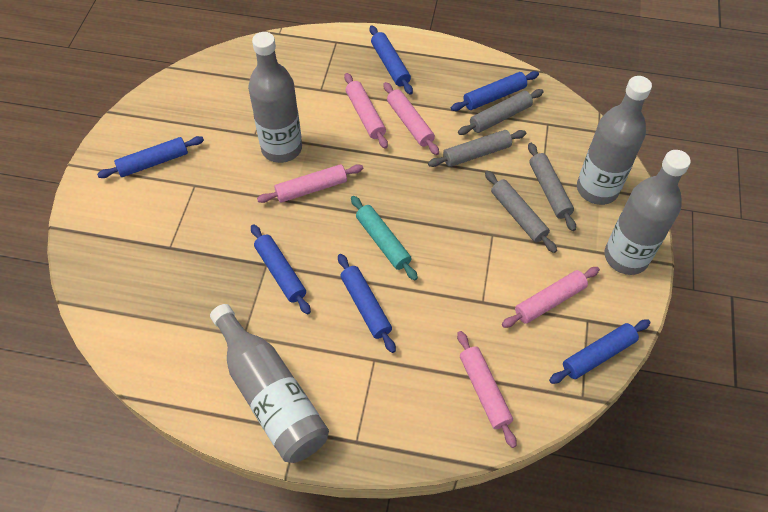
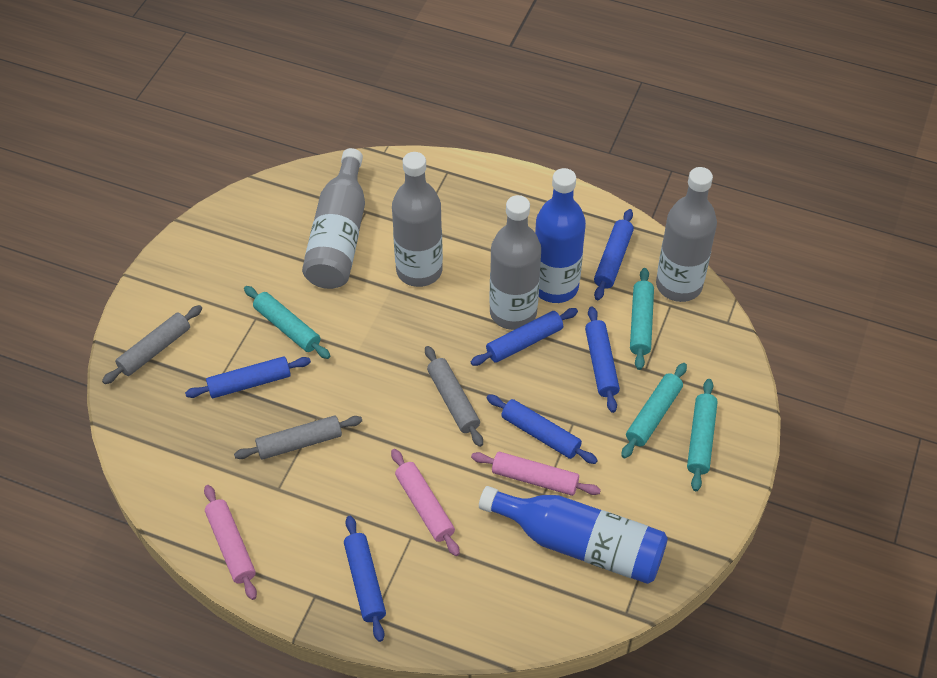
blue bottle: 0 -> 2
grey rolling pin: 4 -> 3
pink rolling pin: 5 -> 3
turquoise rolling pin: 1 -> 4

